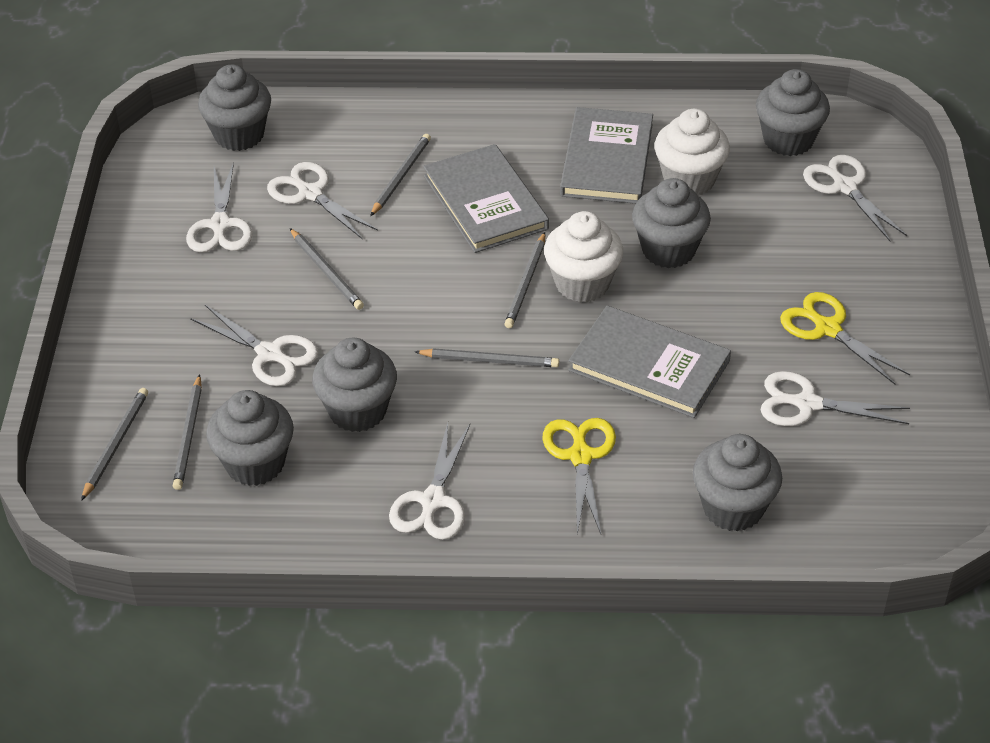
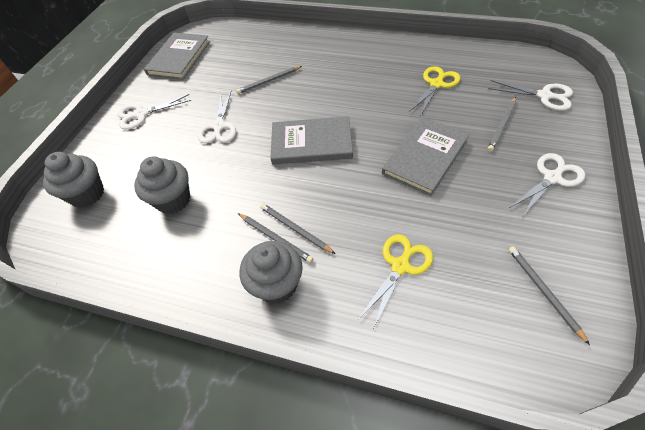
grey cupcake: 6 -> 3
grey pencil: 6 -> 5
white cupcake: 2 -> 0
white scissors: 6 -> 4

